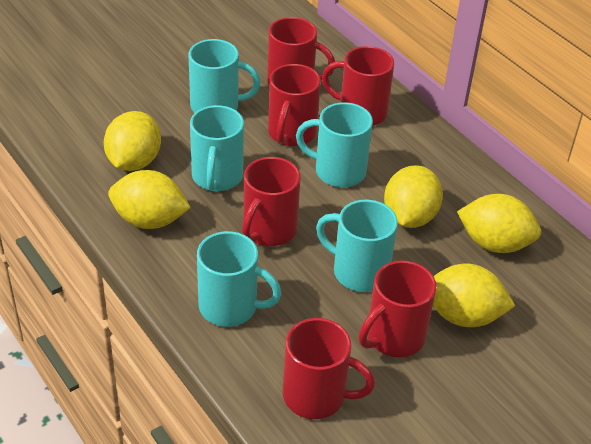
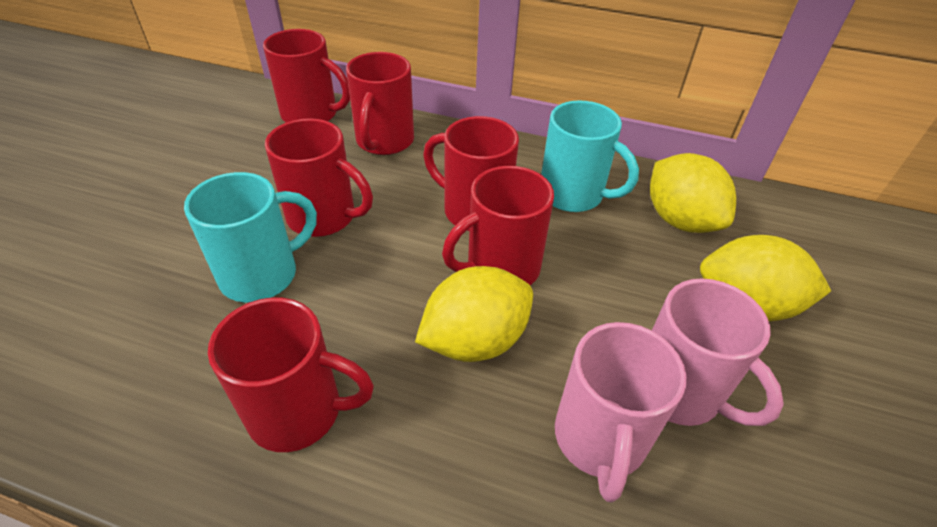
pink mug: 0 -> 2
turquoise mug: 5 -> 2
yellow lemon: 5 -> 3

